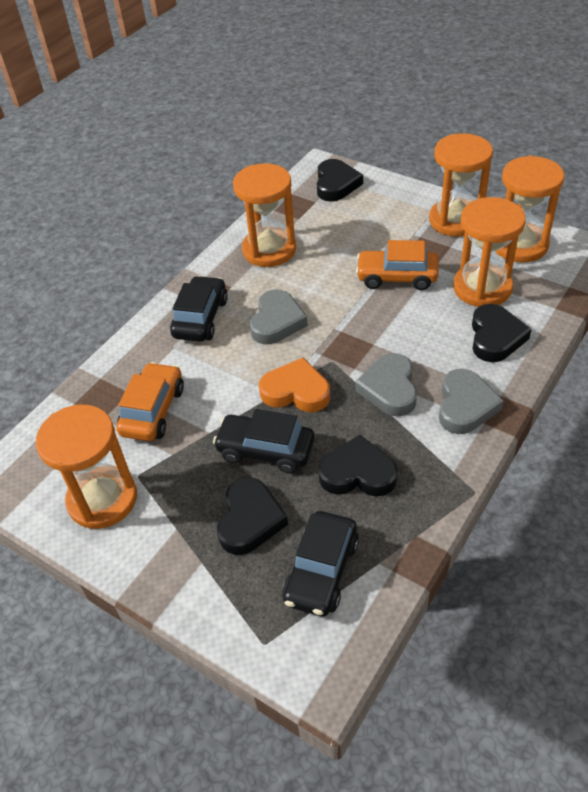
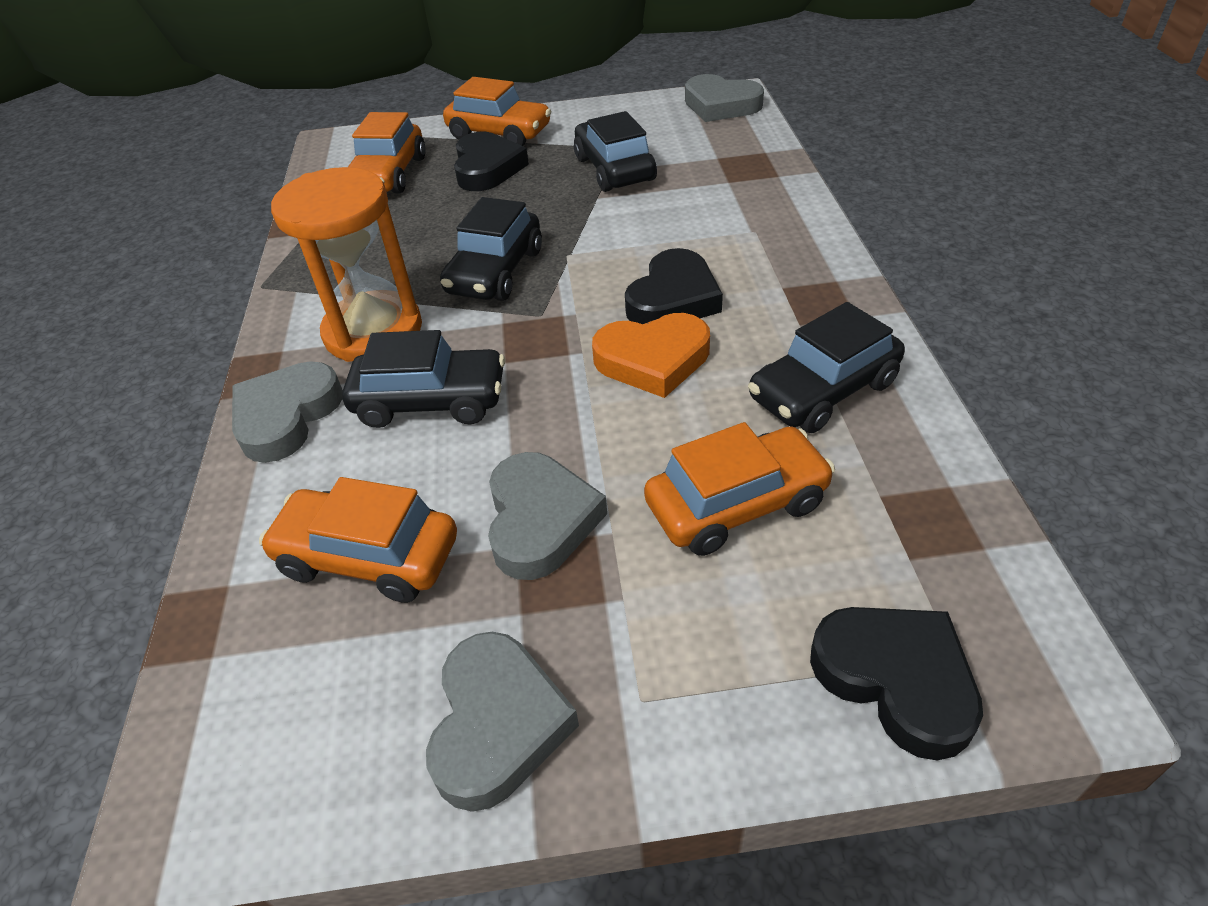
black car: 3 -> 4
black heart: 4 -> 3
grey heart: 3 -> 4
orange car: 2 -> 4
orange hourglass: 5 -> 1

